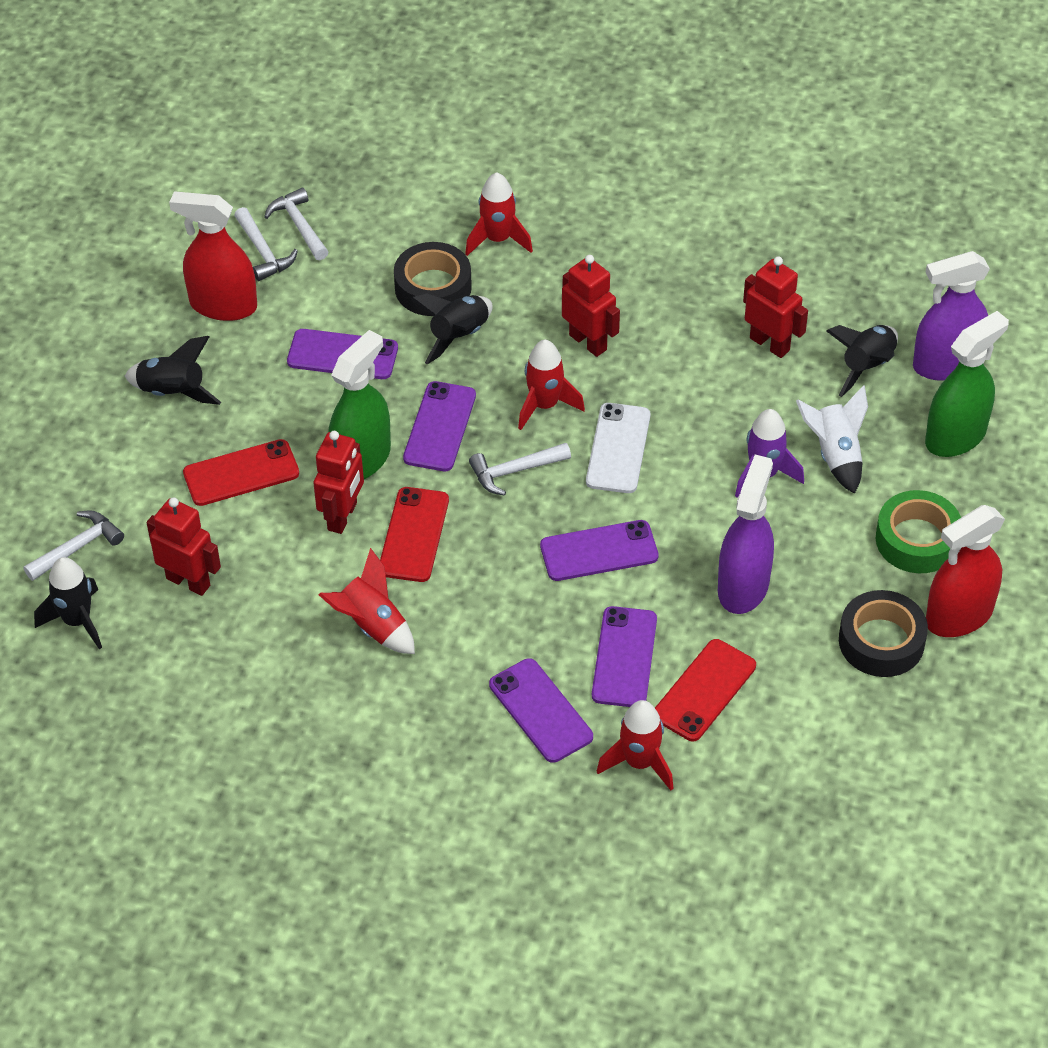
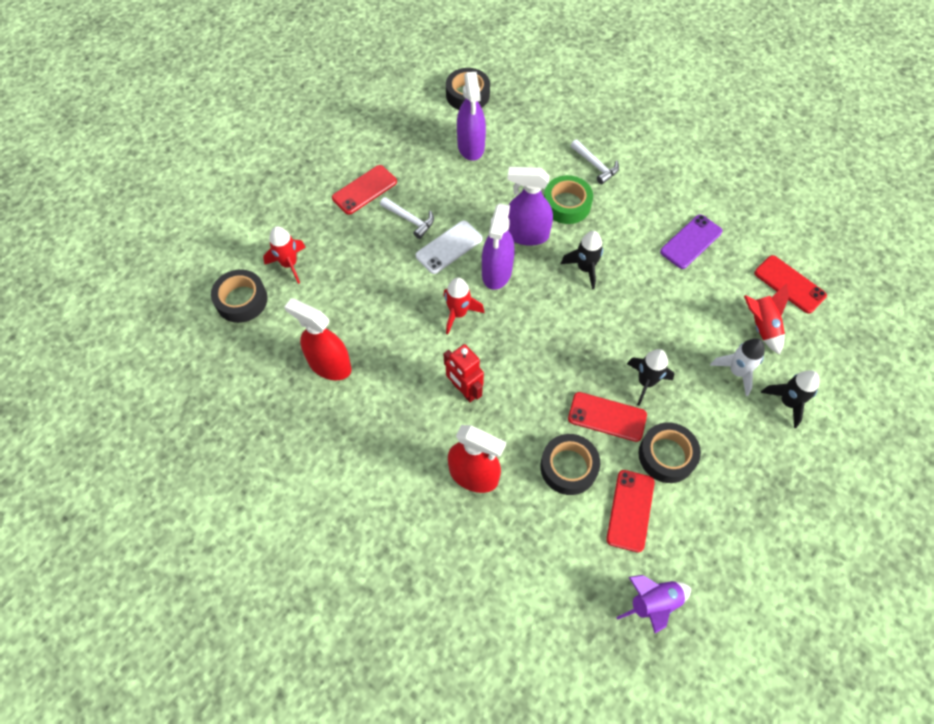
black rocket: 4 -> 3
black tape: 2 -> 4
green spray bottle: 2 -> 0
purple phone: 5 -> 1
purple spray bottle: 2 -> 3
red phone: 3 -> 4
red robot: 4 -> 1
red rocket: 4 -> 3
white hammer: 4 -> 2

